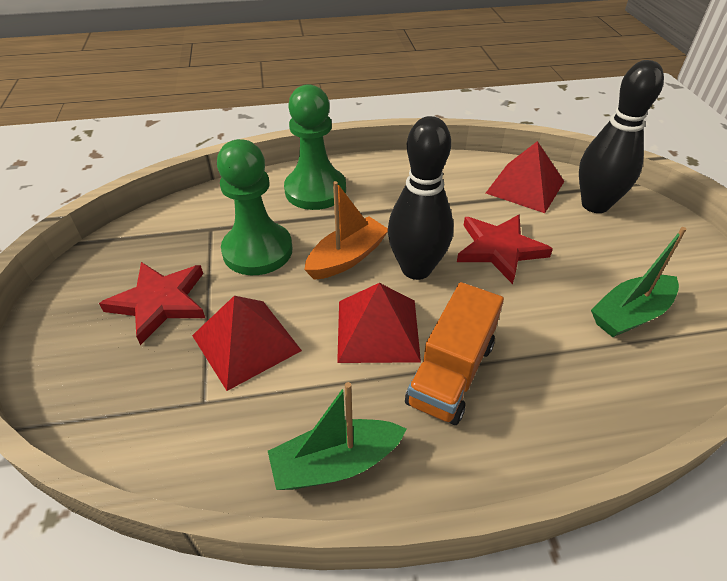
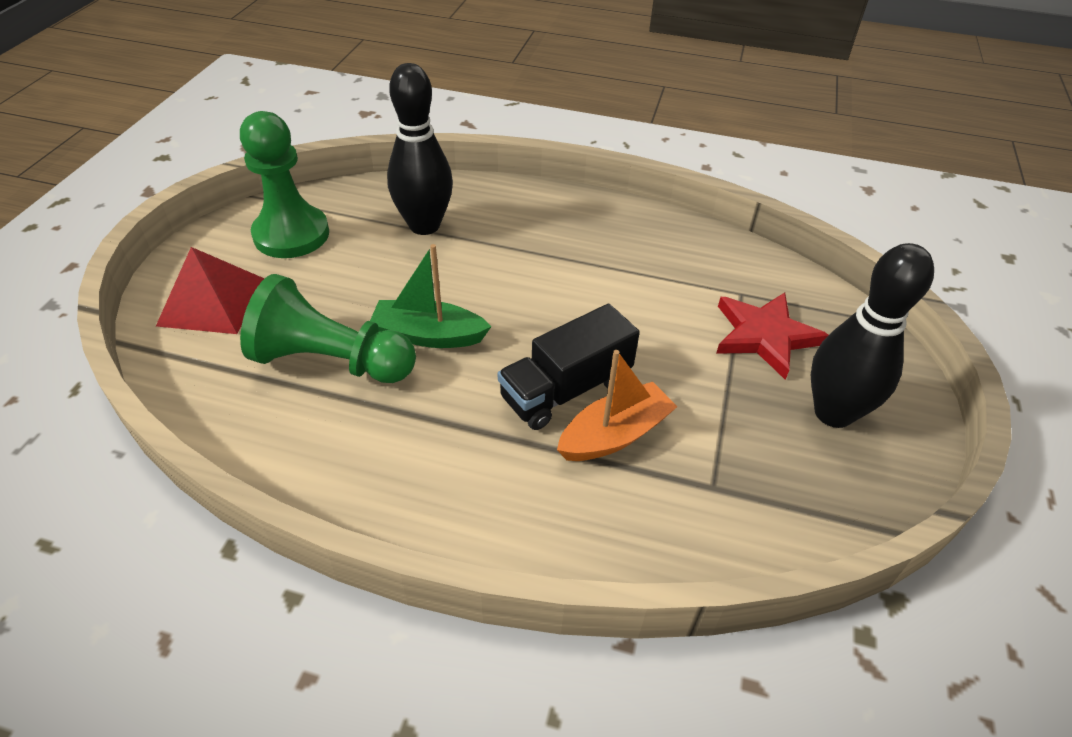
black truck: 0 -> 1
green boat: 2 -> 1
orange truck: 1 -> 0
red pyramid: 3 -> 1
red star: 2 -> 1

